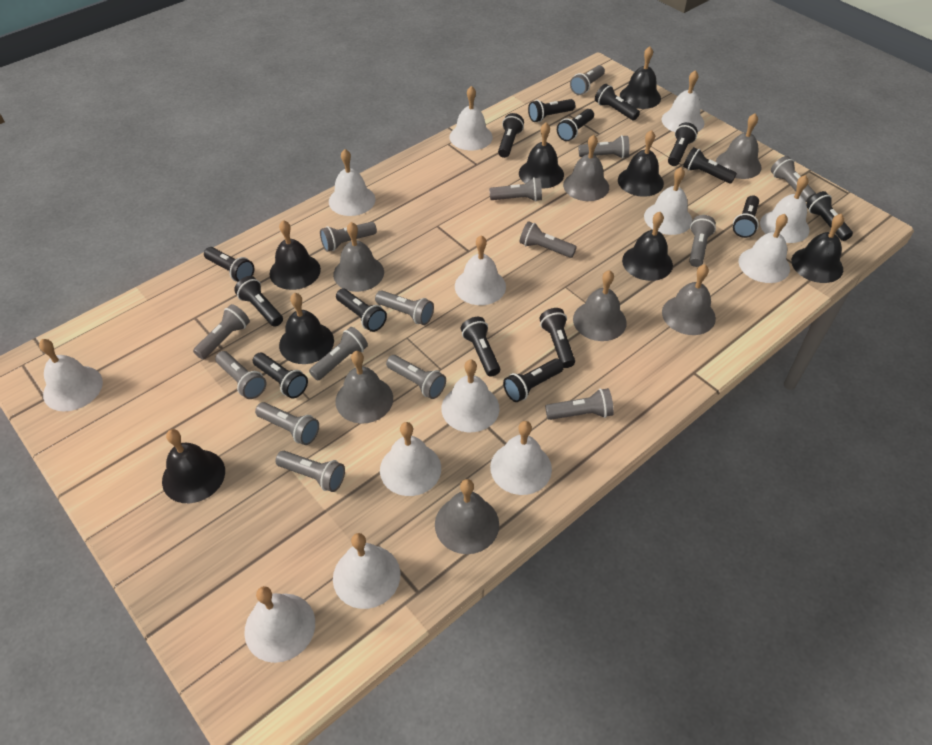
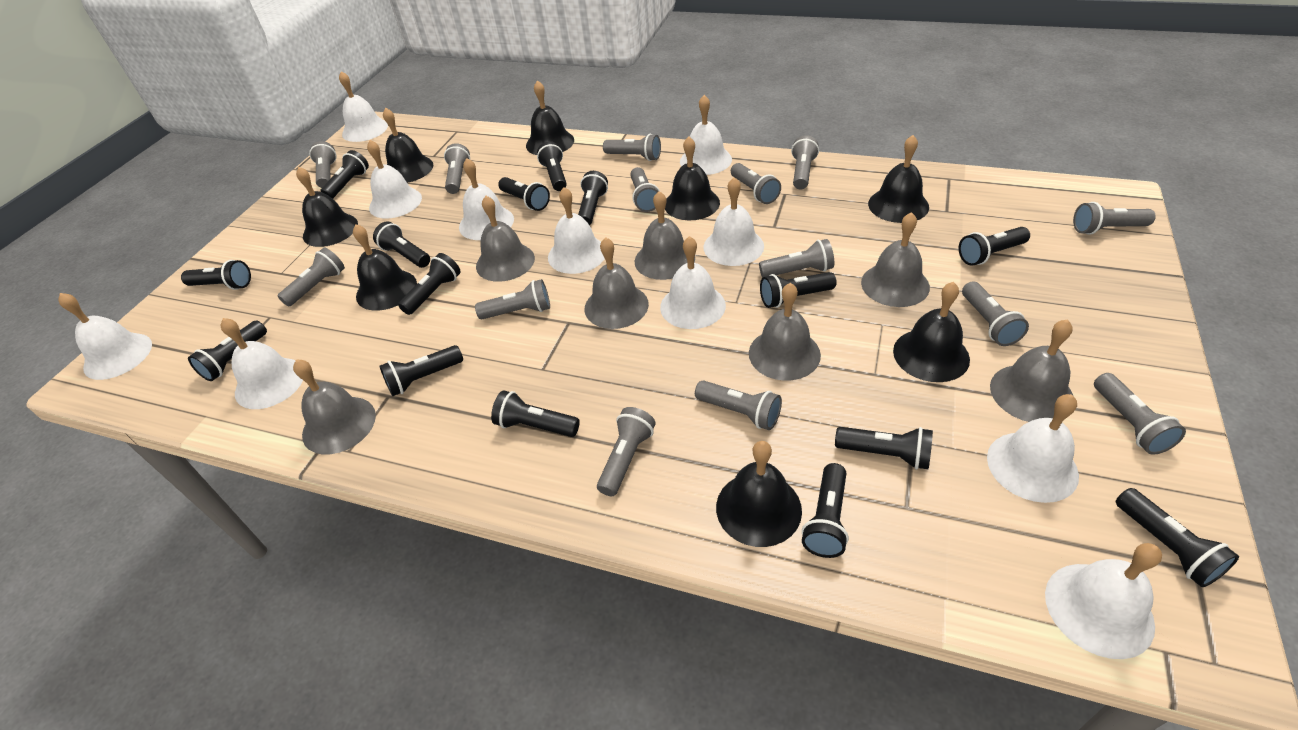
grey flashlight: 15 -> 14
white bell: 13 -> 11

